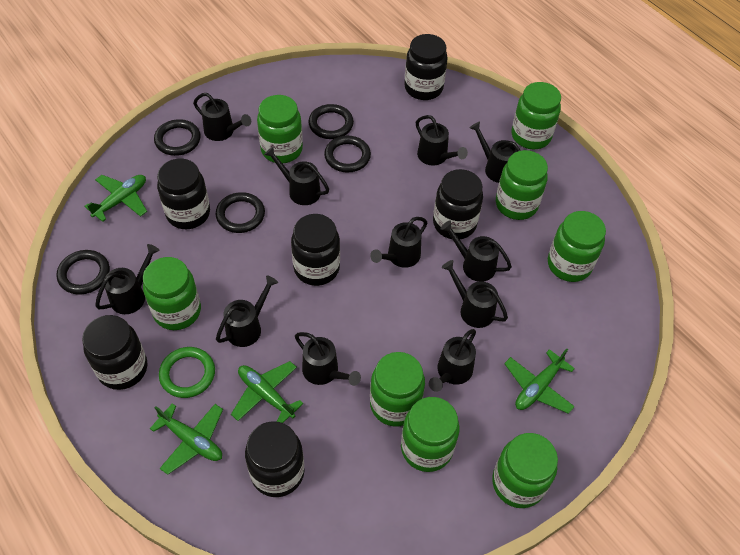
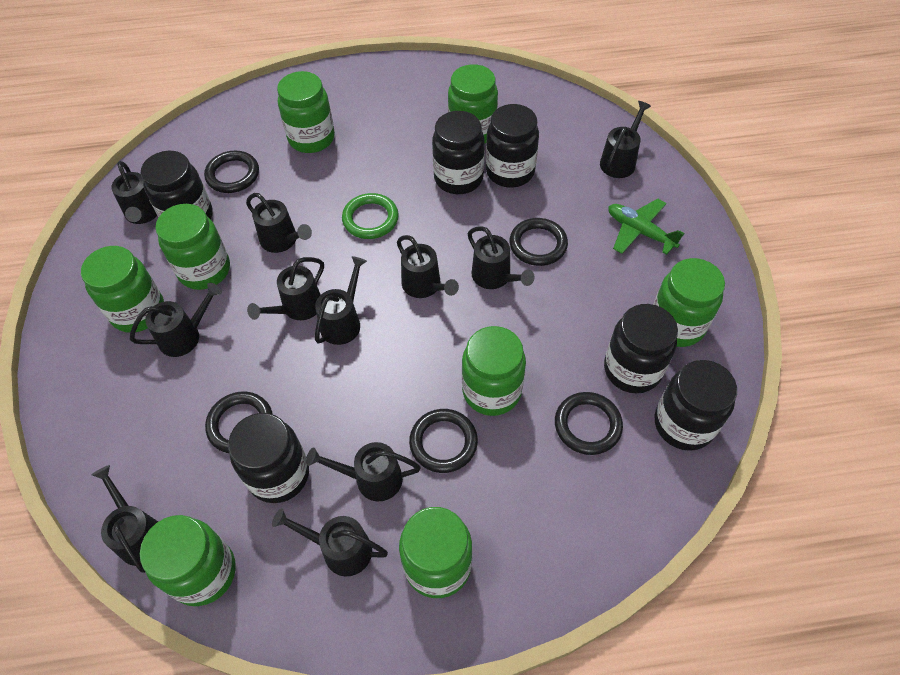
green plane: 4 -> 1

